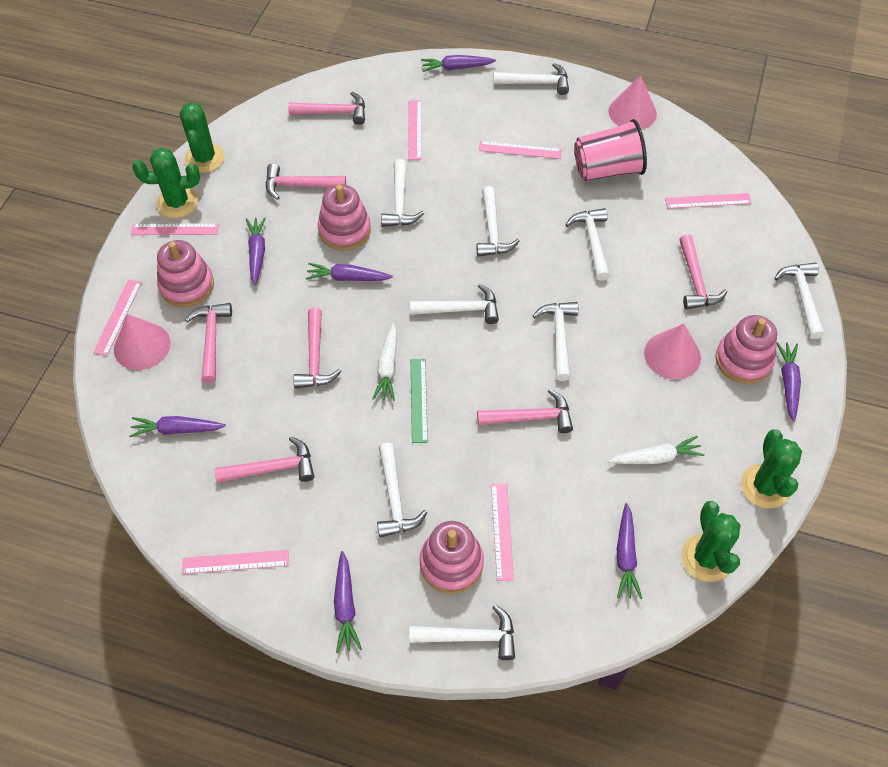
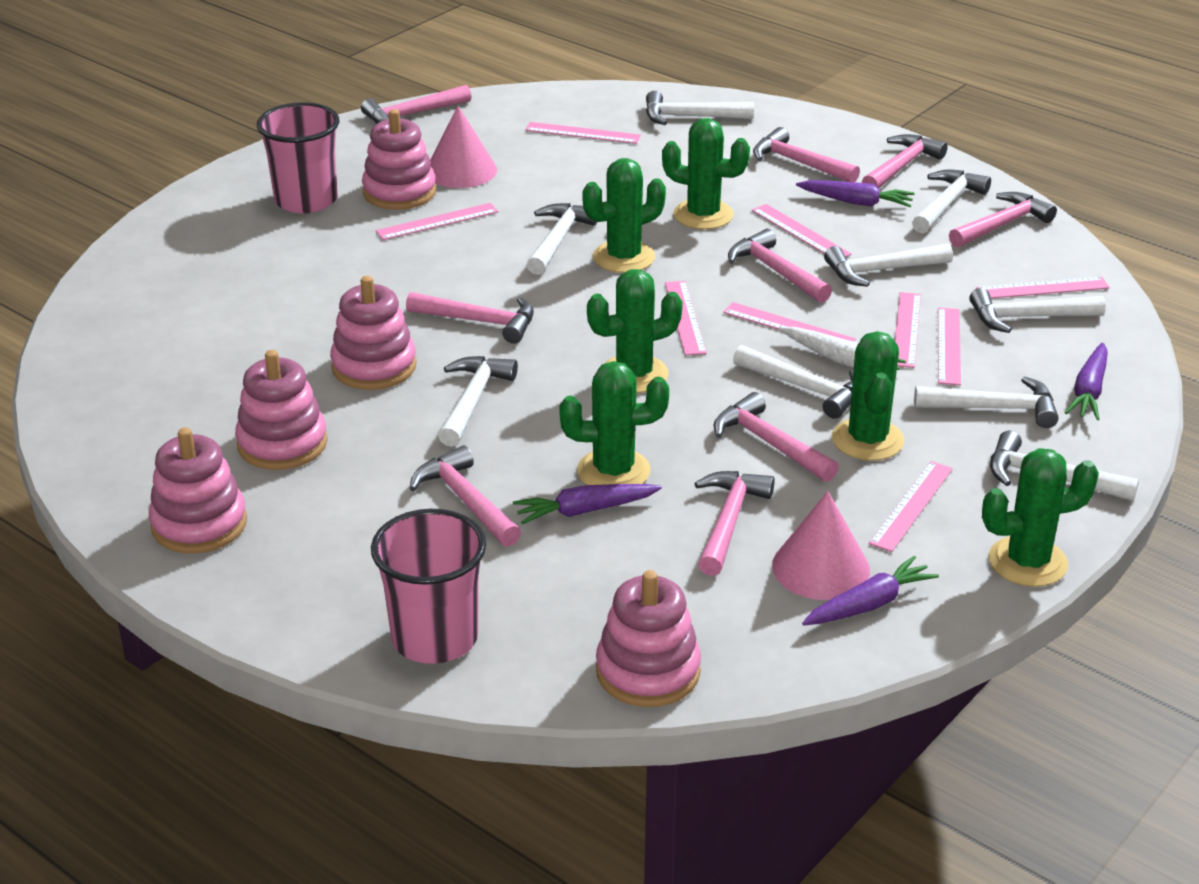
green cactus: 4 -> 6
green ruler: 1 -> 0
pink cone: 3 -> 2
pink cup: 1 -> 2
pink hammer: 7 -> 9
pink ruler: 7 -> 9
pink stacking toy: 4 -> 5
purple carrot: 7 -> 4
white carrot: 2 -> 1

